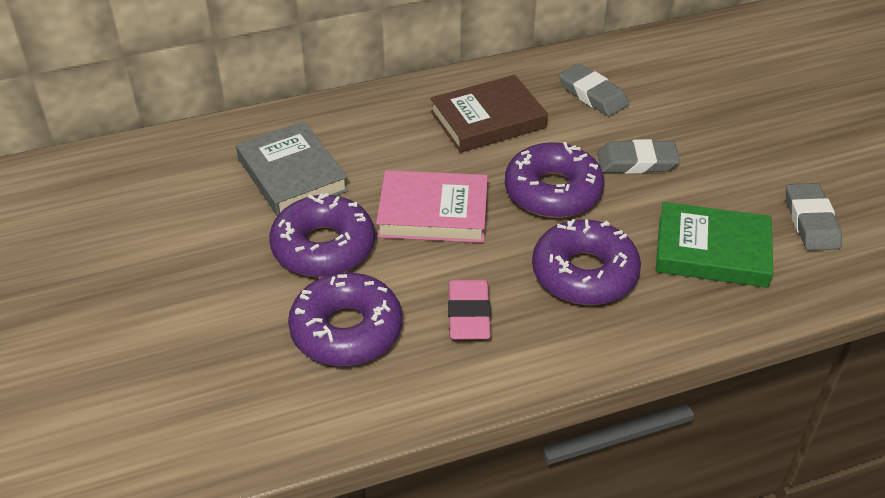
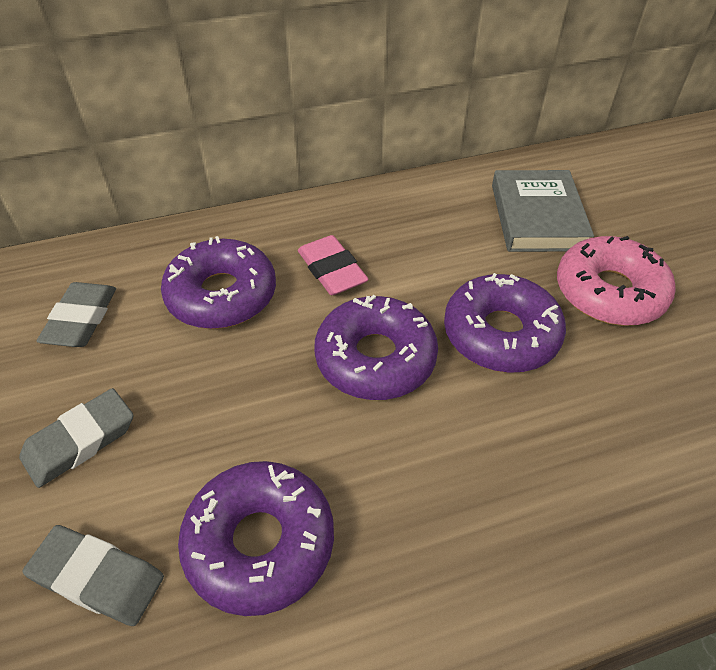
brown book: 1 -> 0
green book: 1 -> 0
pink book: 1 -> 0
pink donut: 0 -> 1

